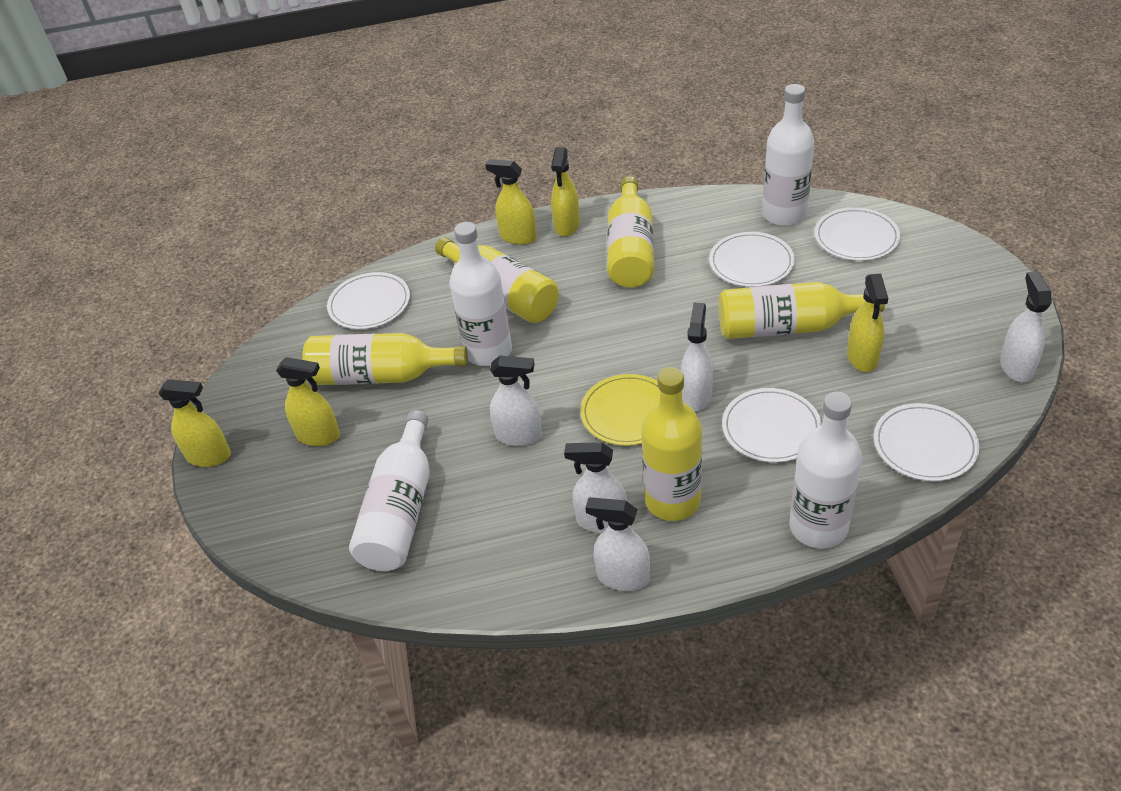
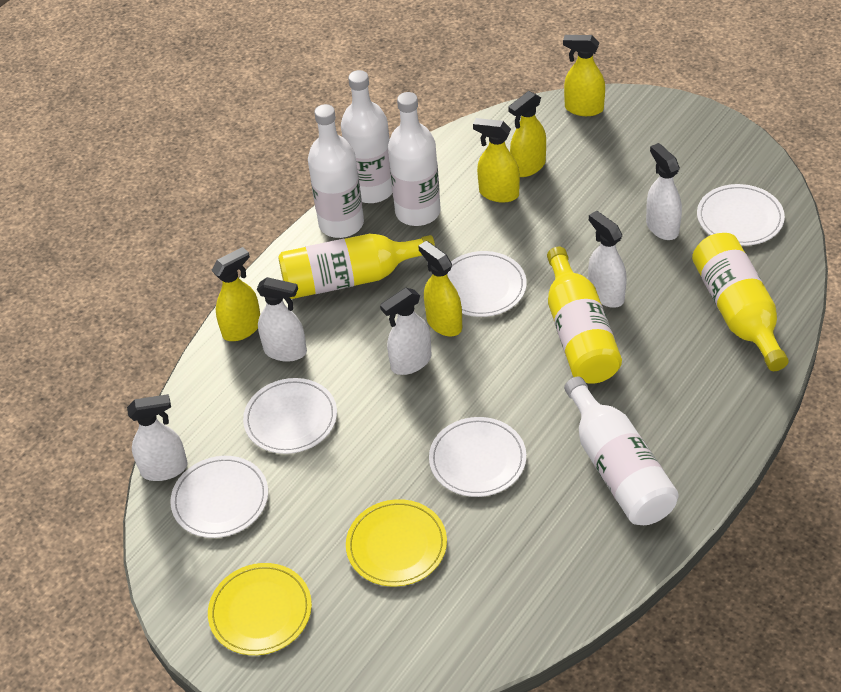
yellow bottle: 5 -> 3
yellow plate: 1 -> 2

